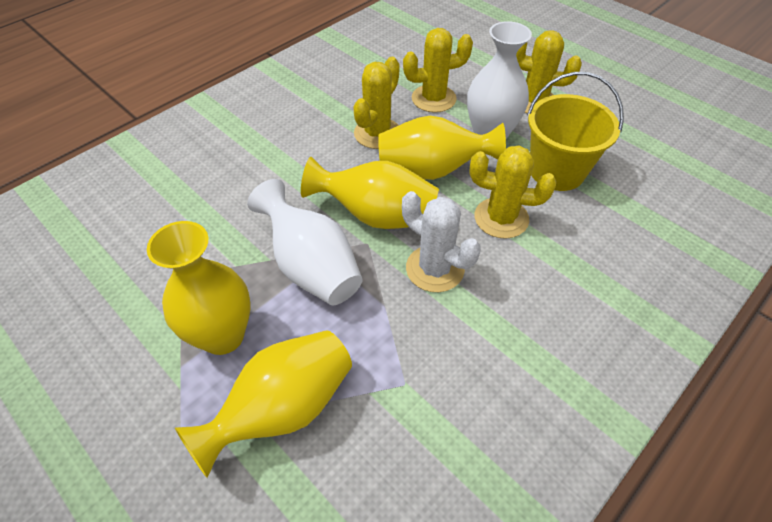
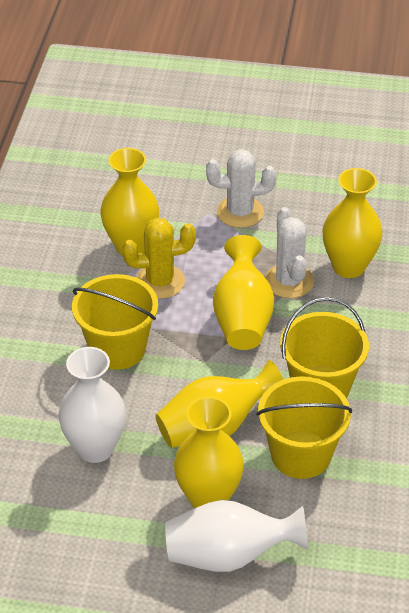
white cactus: 1 -> 2
yellow bucket: 1 -> 3
yellow cactus: 4 -> 1
yellow vase: 4 -> 5

